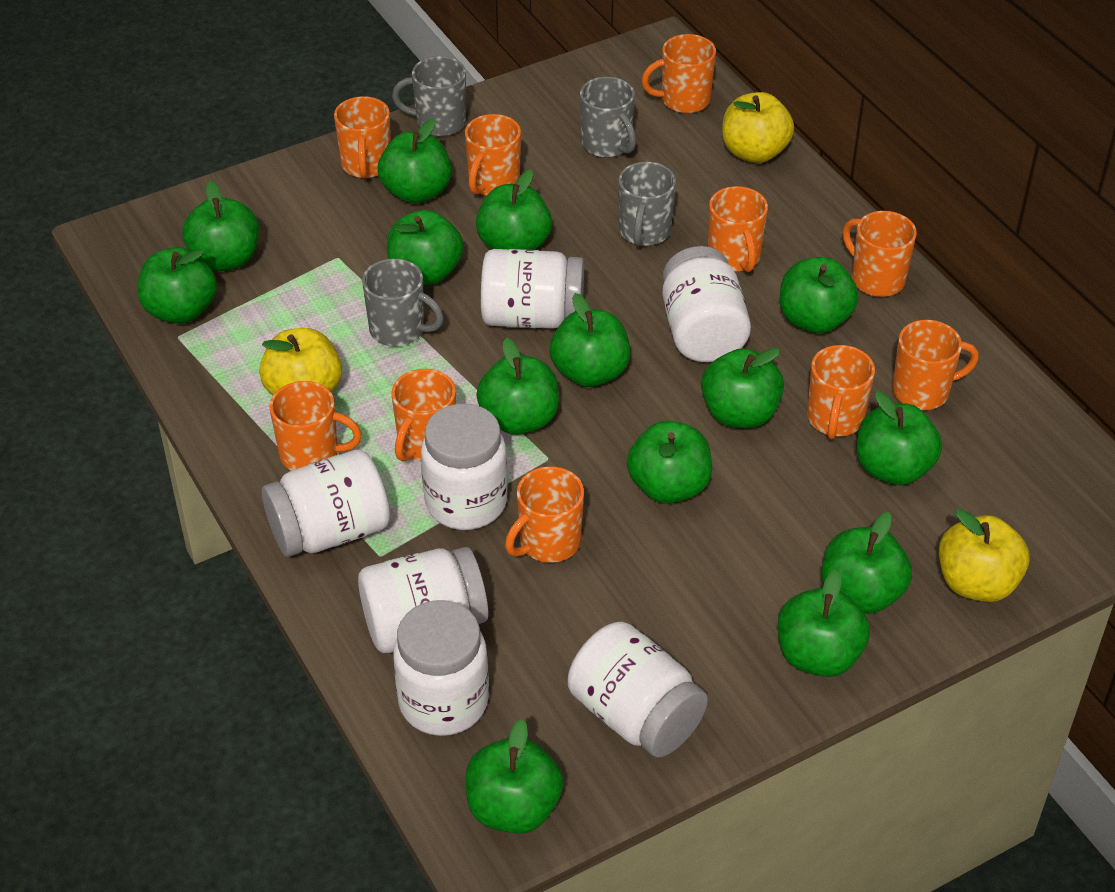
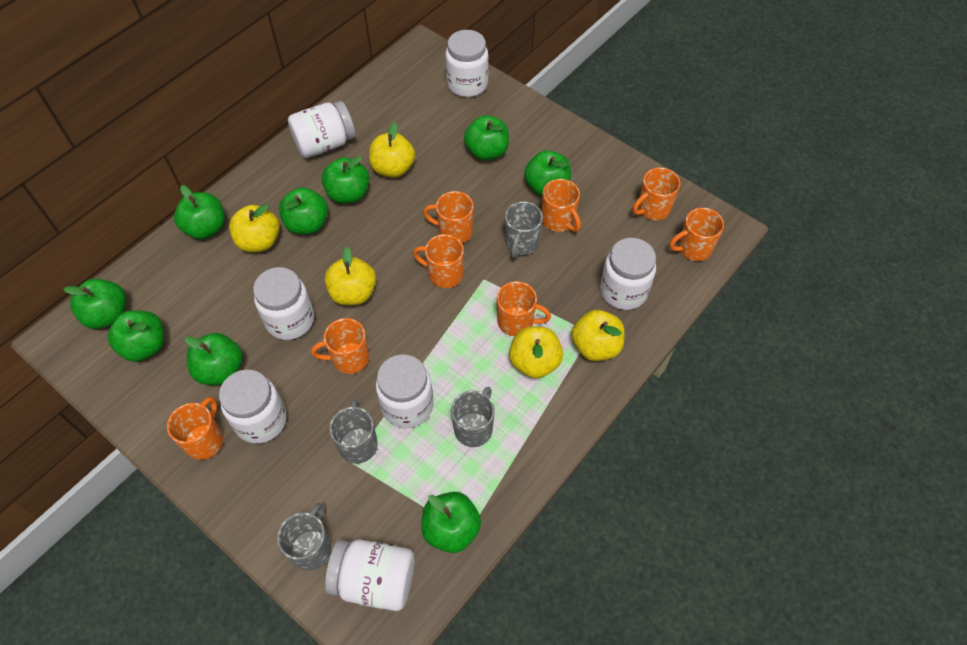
green apple: 14 -> 9
orange mug: 10 -> 8
yellow apple: 3 -> 5

